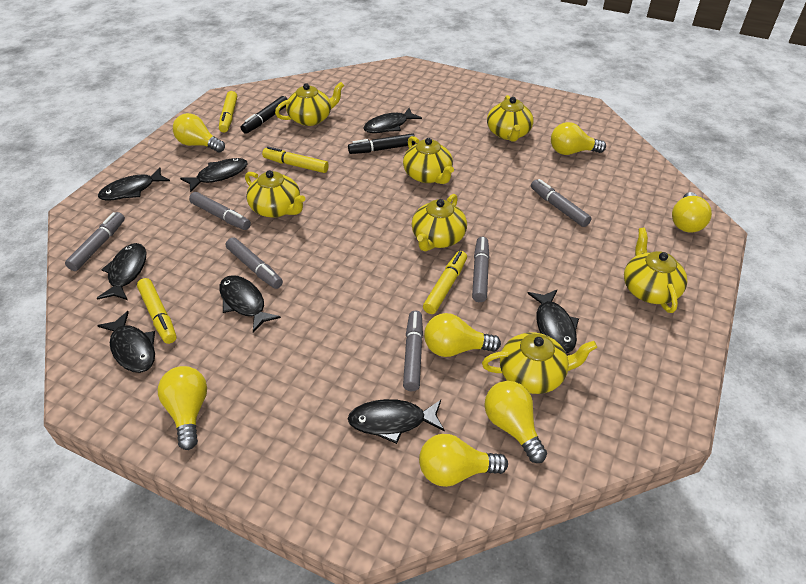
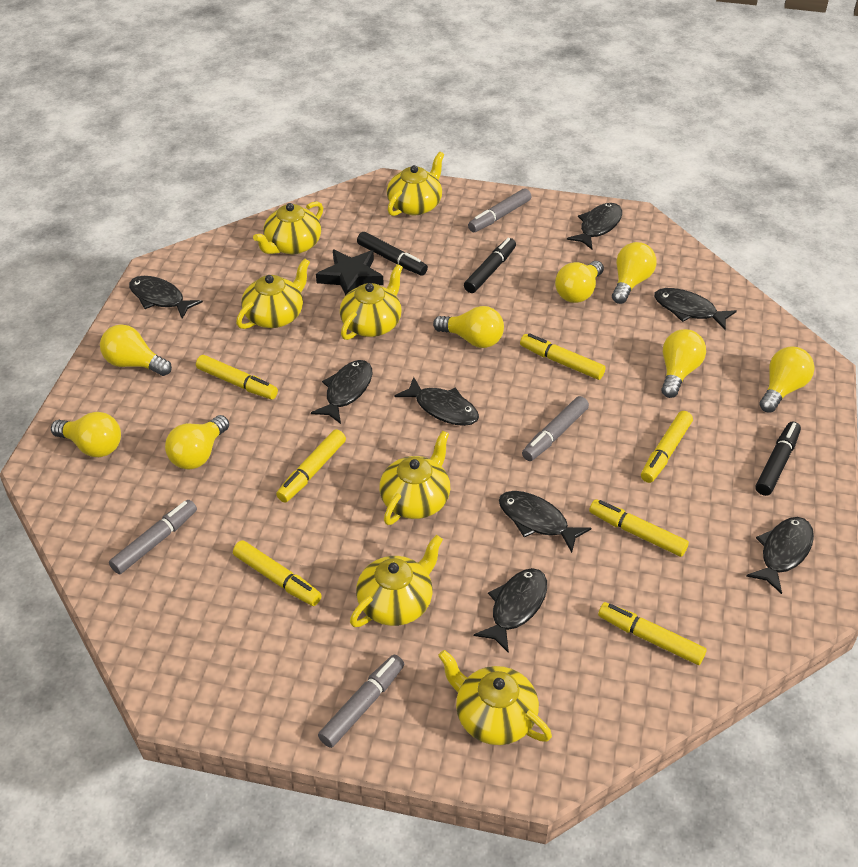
black marker: 2 -> 3
black star: 0 -> 1
grey marker: 6 -> 4
yellow light bulb: 7 -> 8
yellow marker: 4 -> 7

